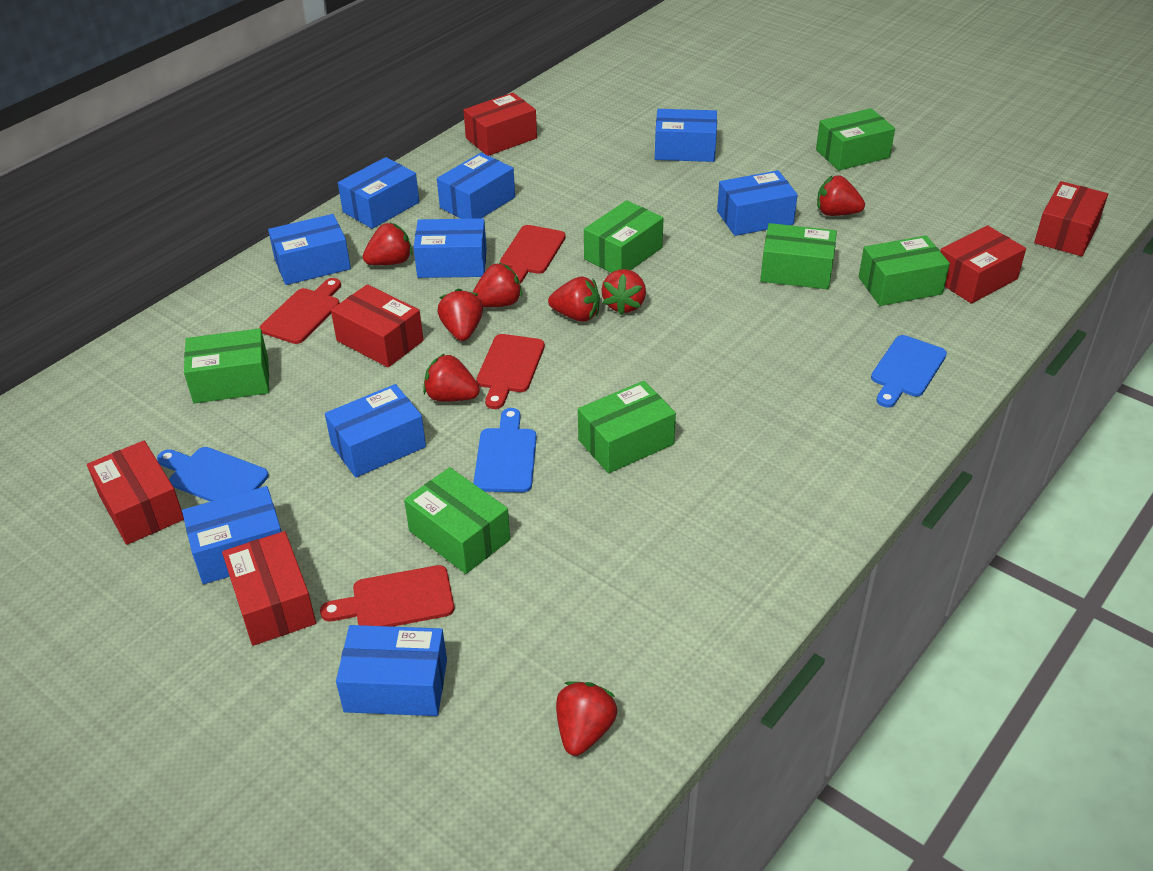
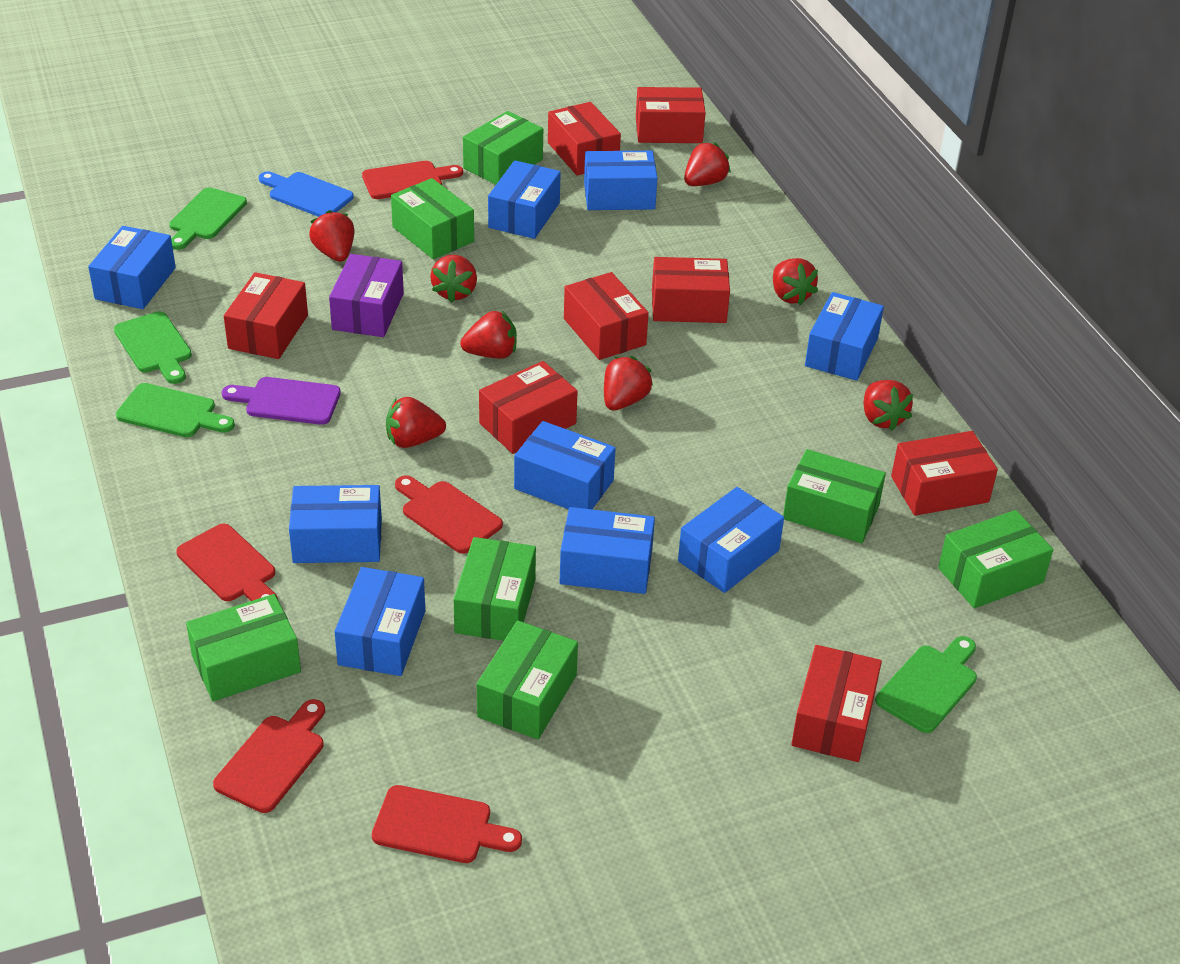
blue cutting board: 3 -> 1
green cutting board: 0 -> 4
purple box: 0 -> 1
purple cutting board: 0 -> 1
red box: 6 -> 8
red cutting board: 4 -> 5

